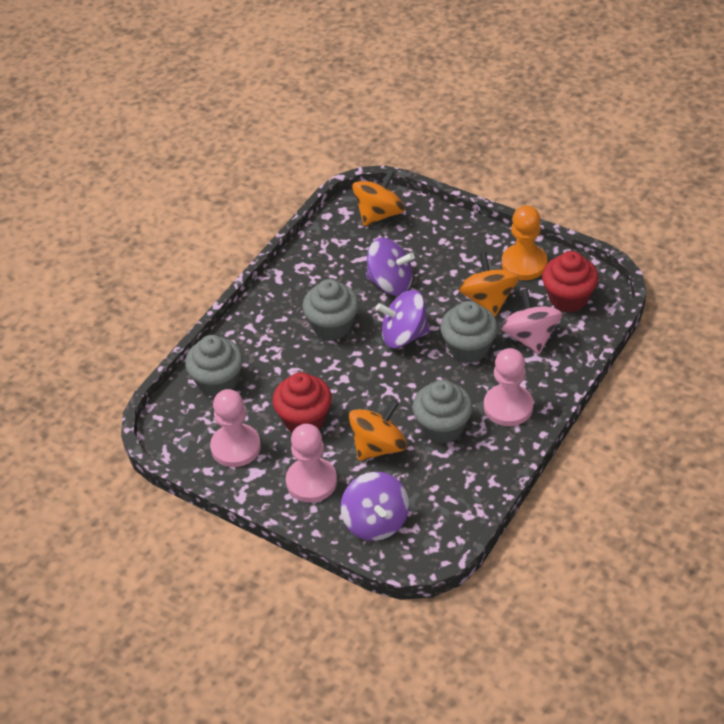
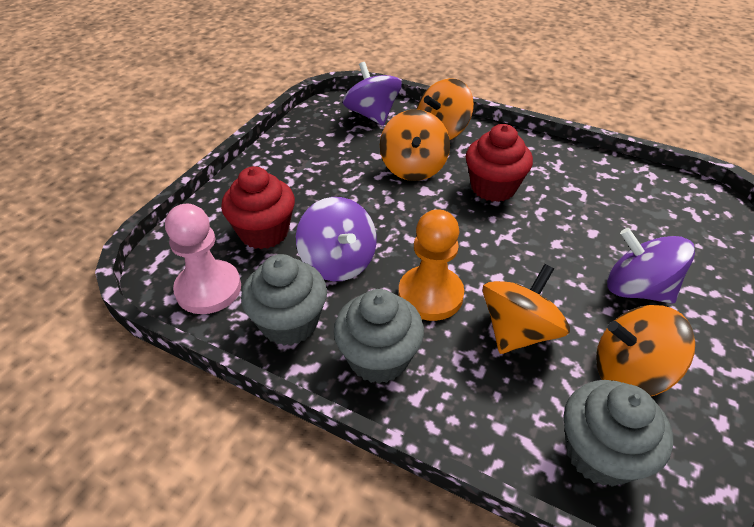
grey cupcake: 4 -> 3
orange spinning top: 3 -> 4
pink pawn: 3 -> 1
pink spinning top: 1 -> 0

